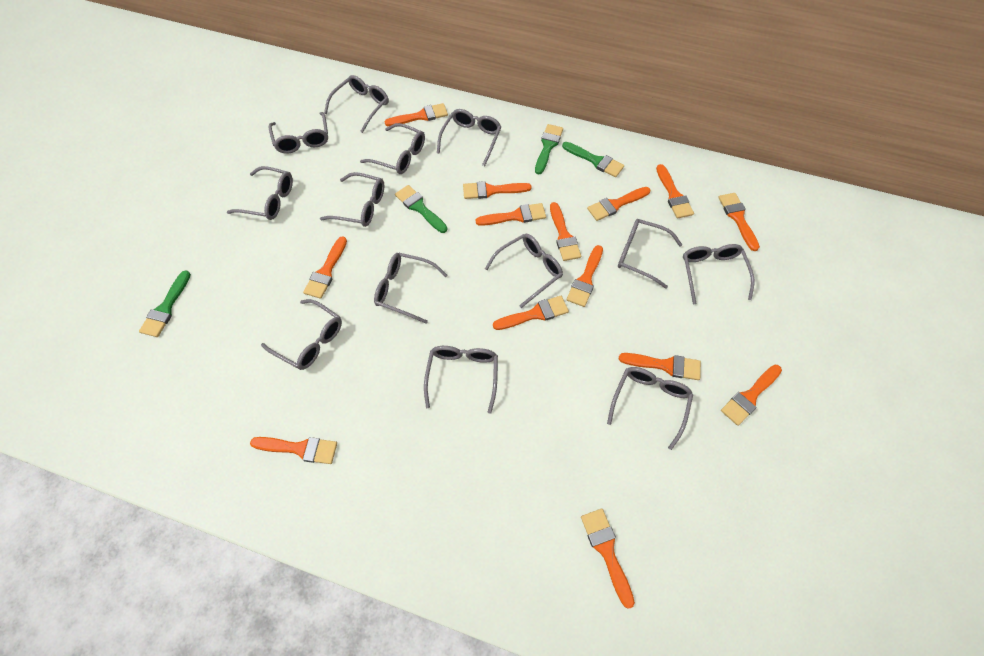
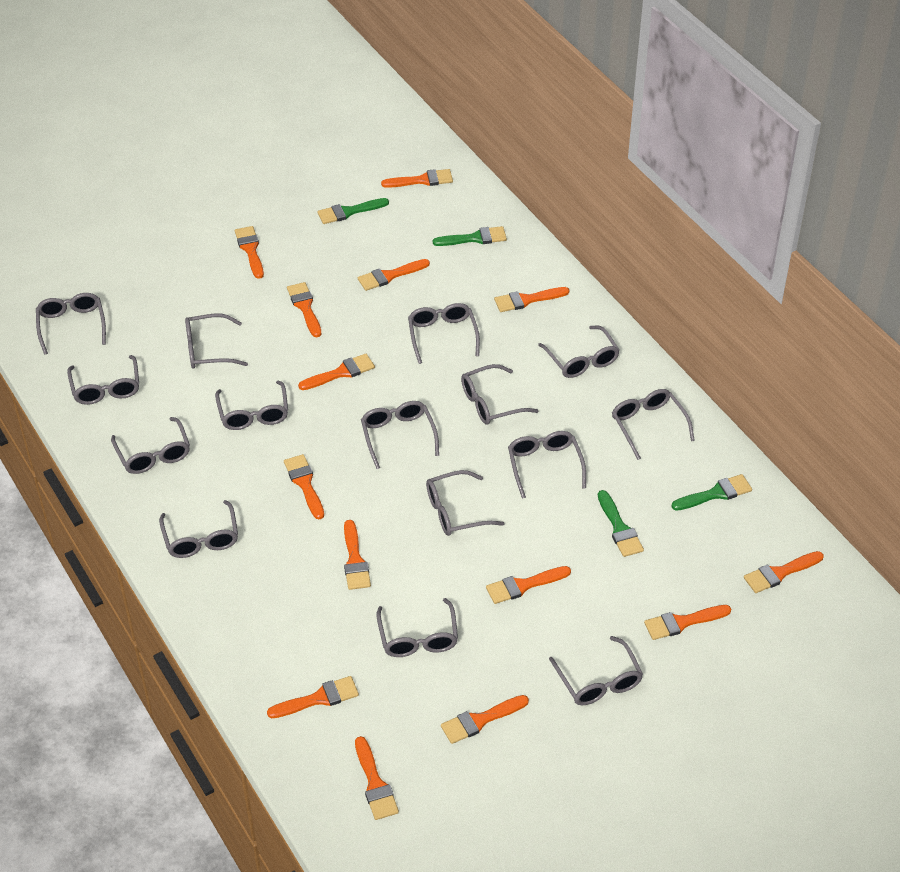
grey glasses: 13 -> 15

